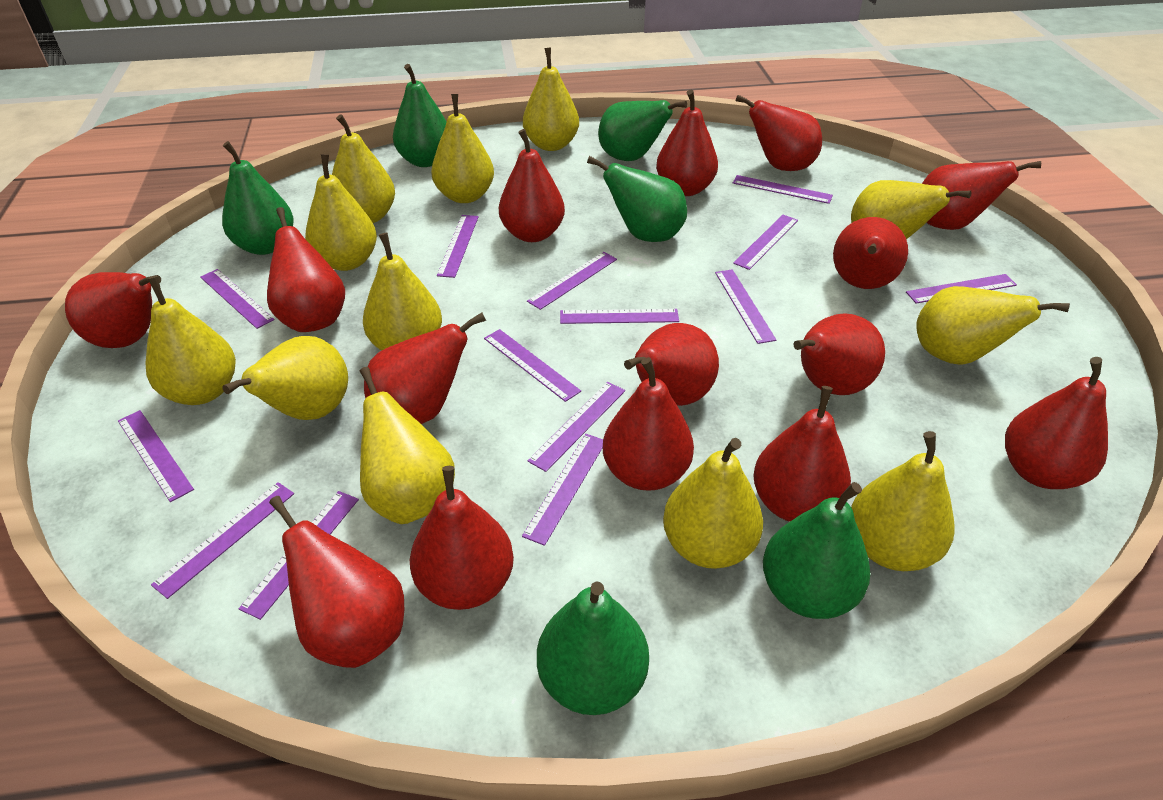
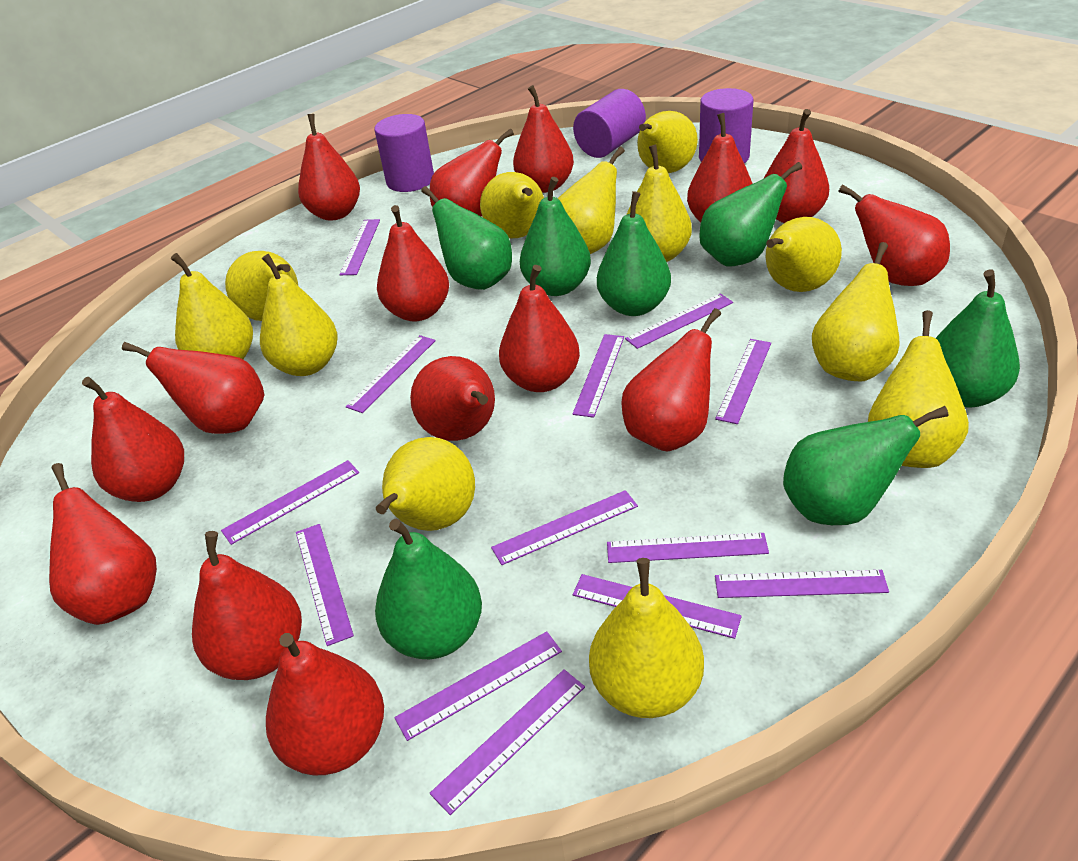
green pear: 6 -> 7
purple cylinder: 0 -> 3
purple ruler: 14 -> 13

